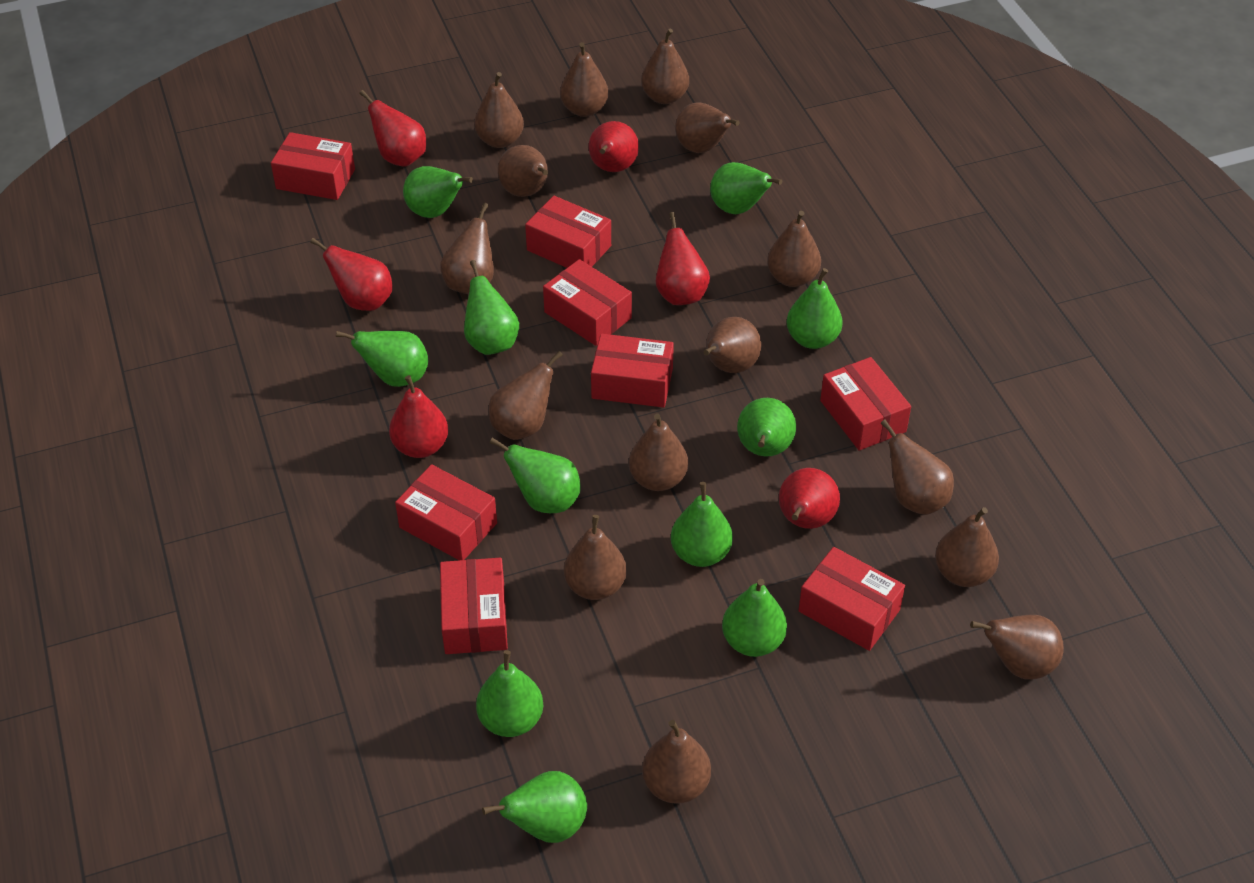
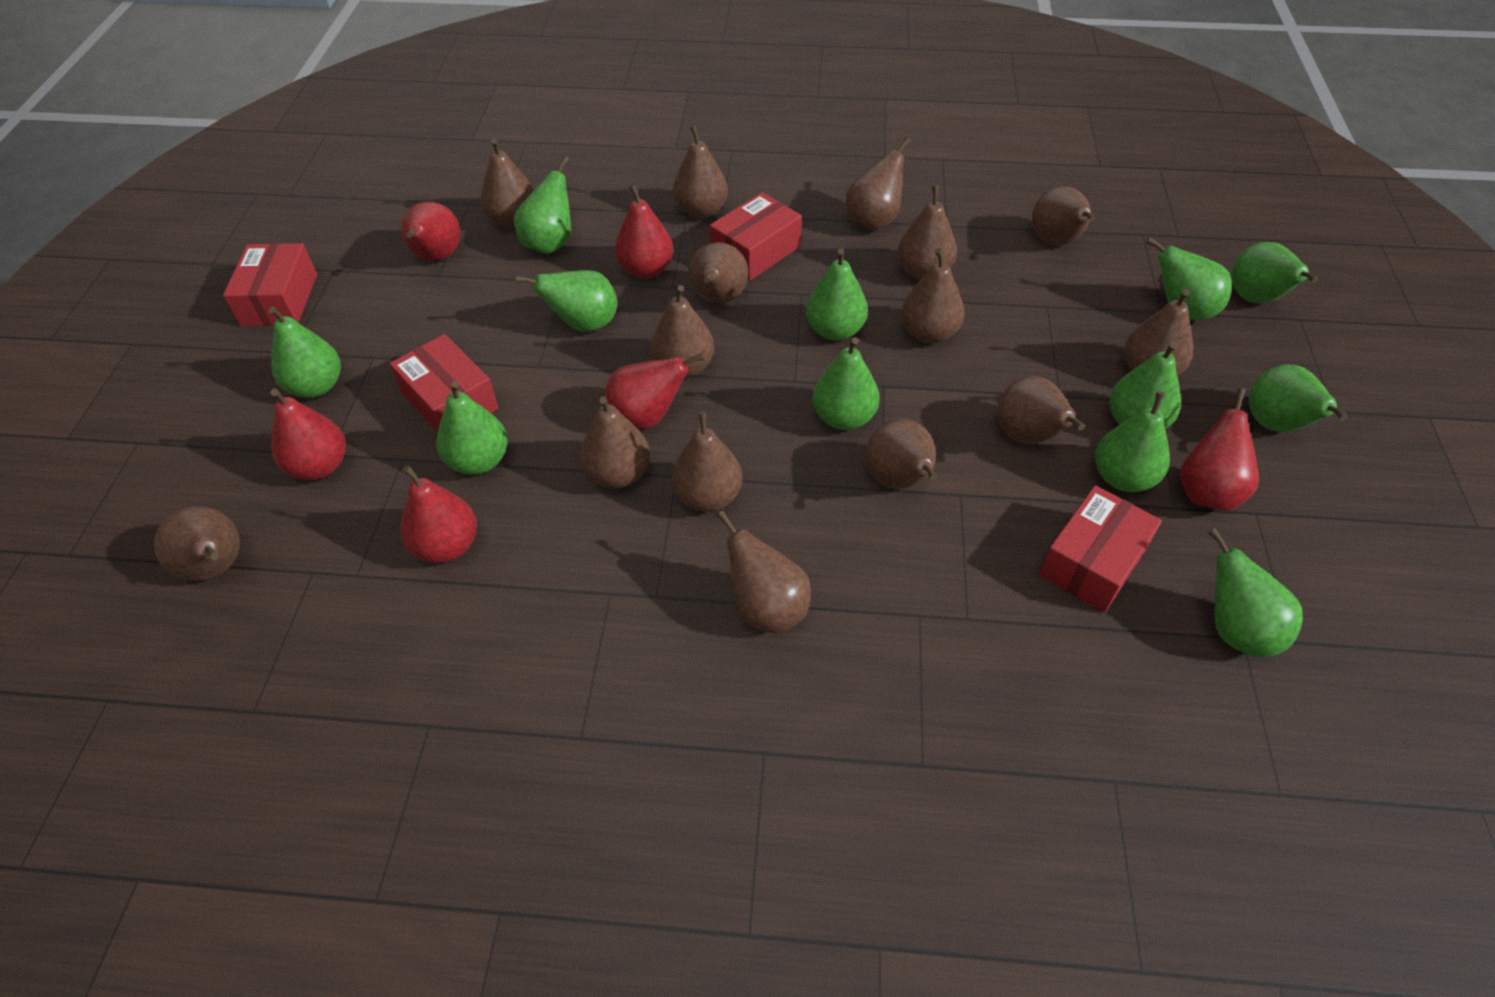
green pear: 11 -> 12
red box: 8 -> 4

